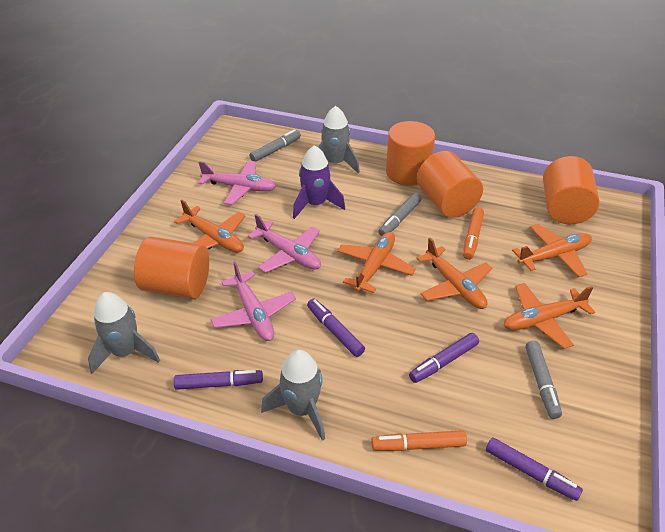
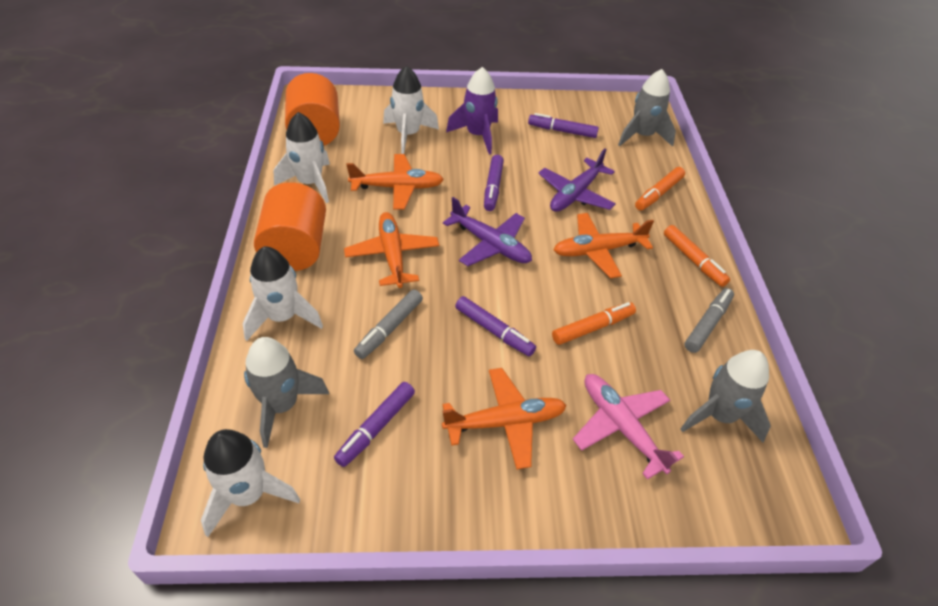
grey marker: 3 -> 2
orange cylinder: 4 -> 2
orange marker: 2 -> 3
orange plane: 5 -> 4
pink plane: 3 -> 1
purple plane: 0 -> 2
white rocket: 0 -> 4

